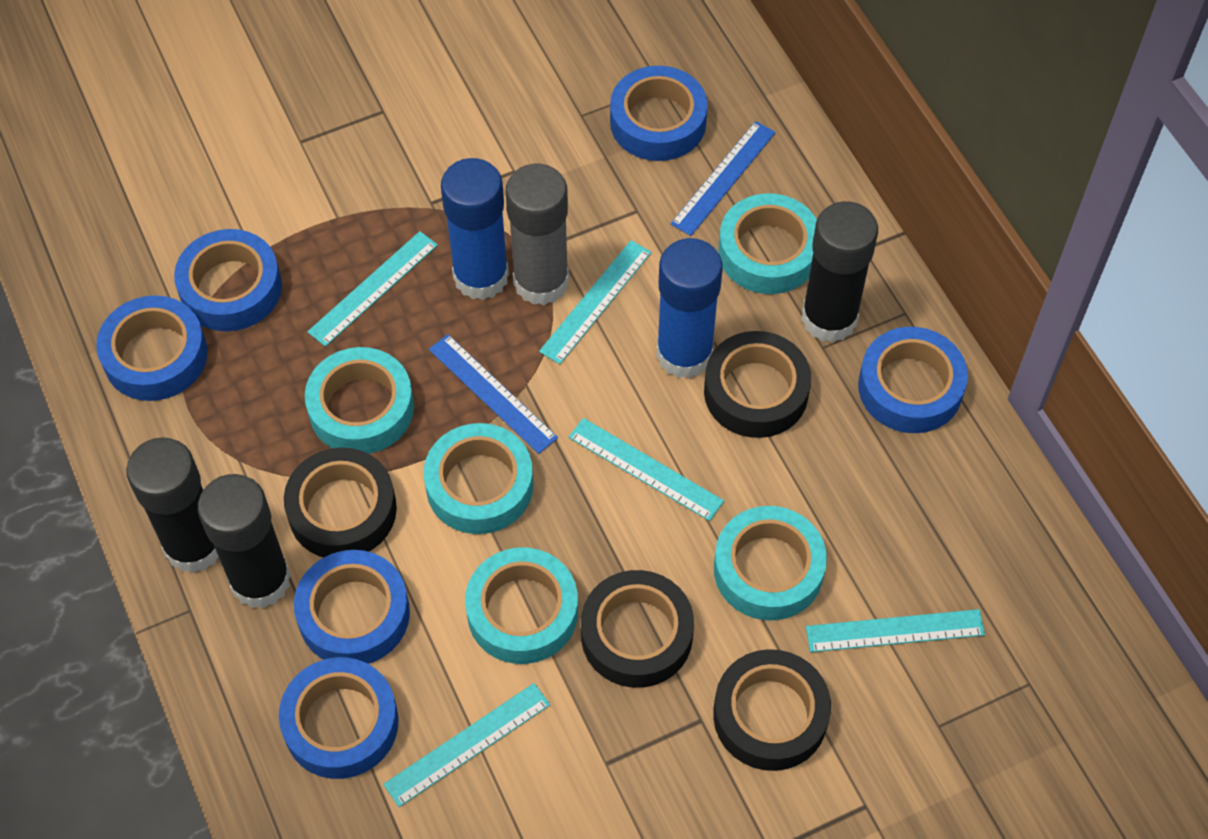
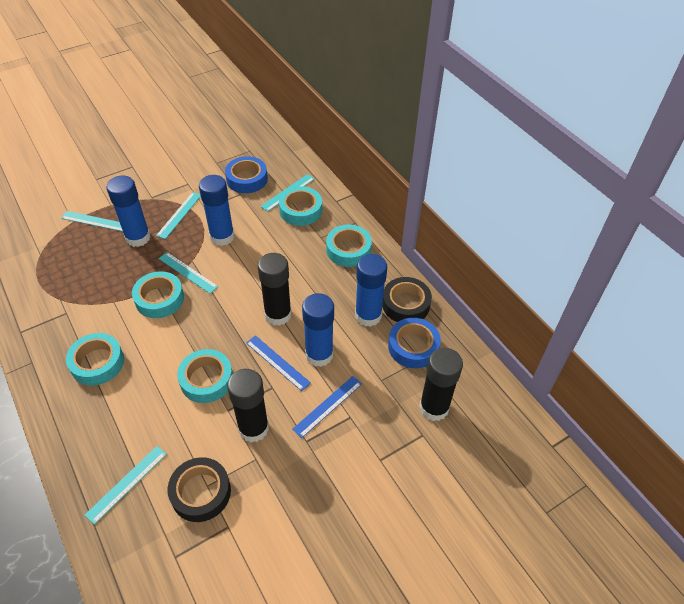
black tape: 4 -> 2
blue glue stick: 2 -> 4
blue tape: 6 -> 2
grey glue stick: 1 -> 0

